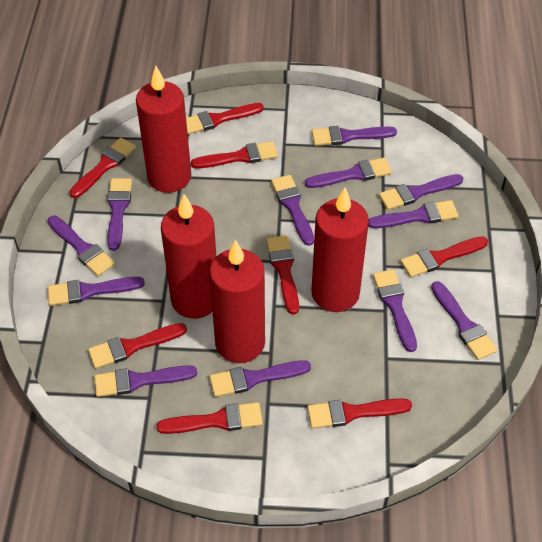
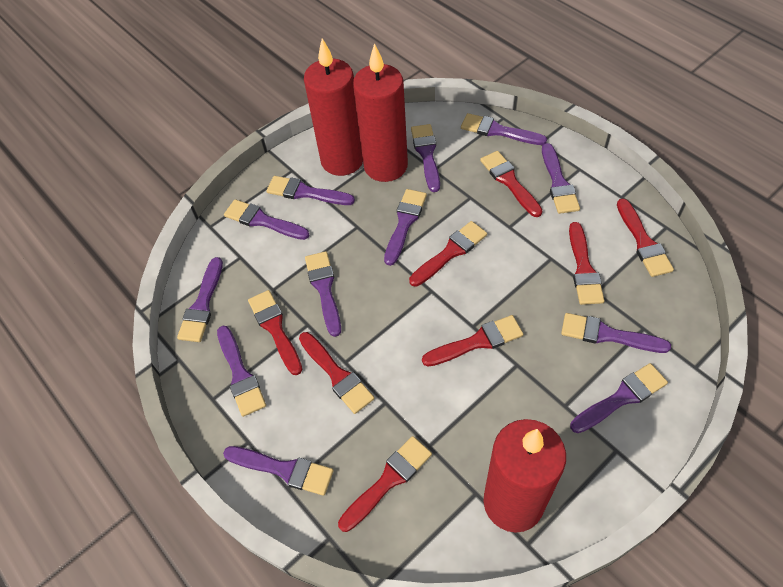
red candle: 4 -> 3

